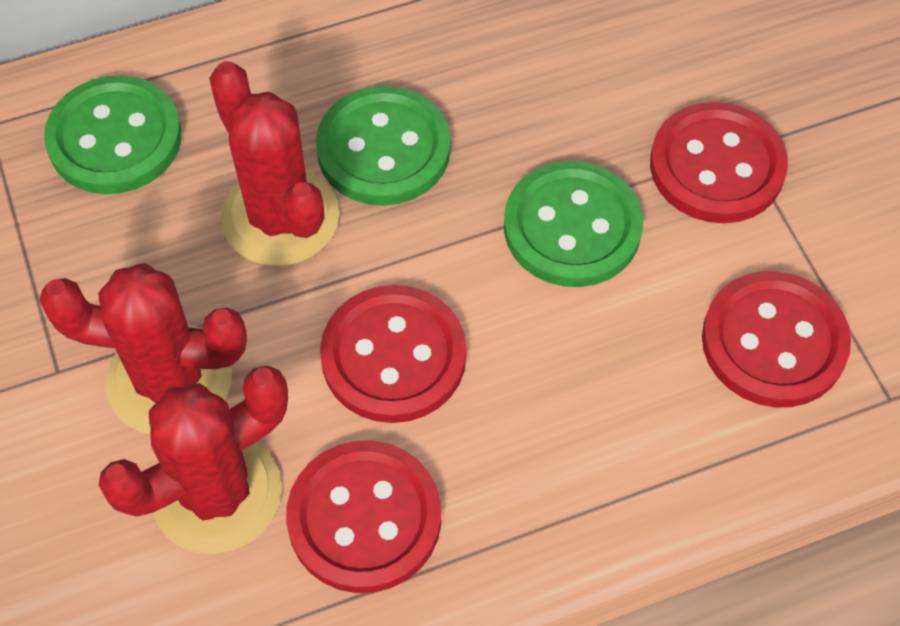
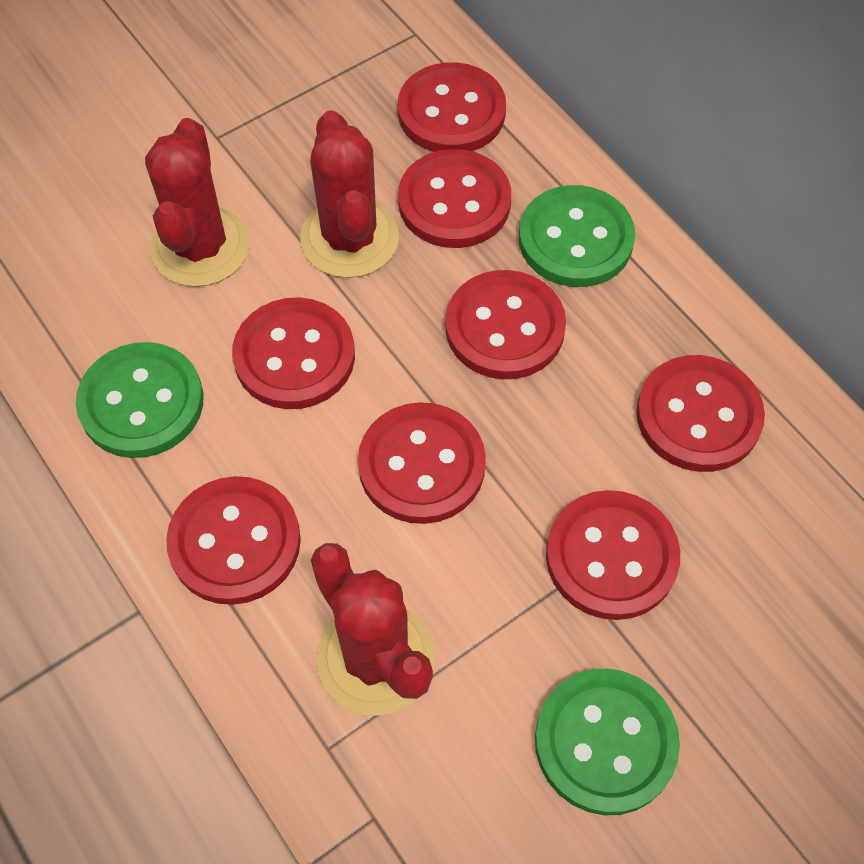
red button: 4 -> 8

